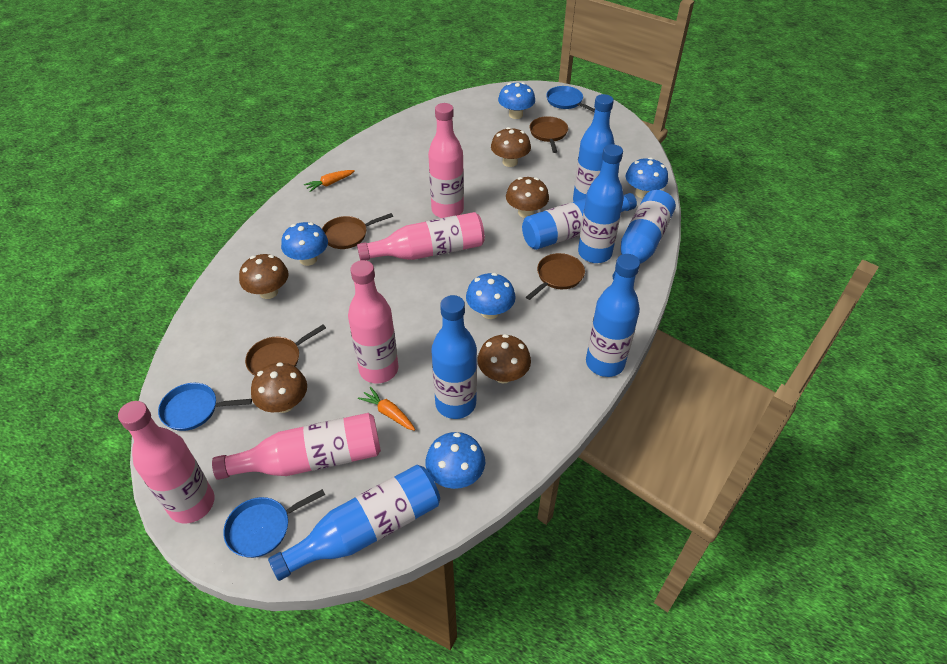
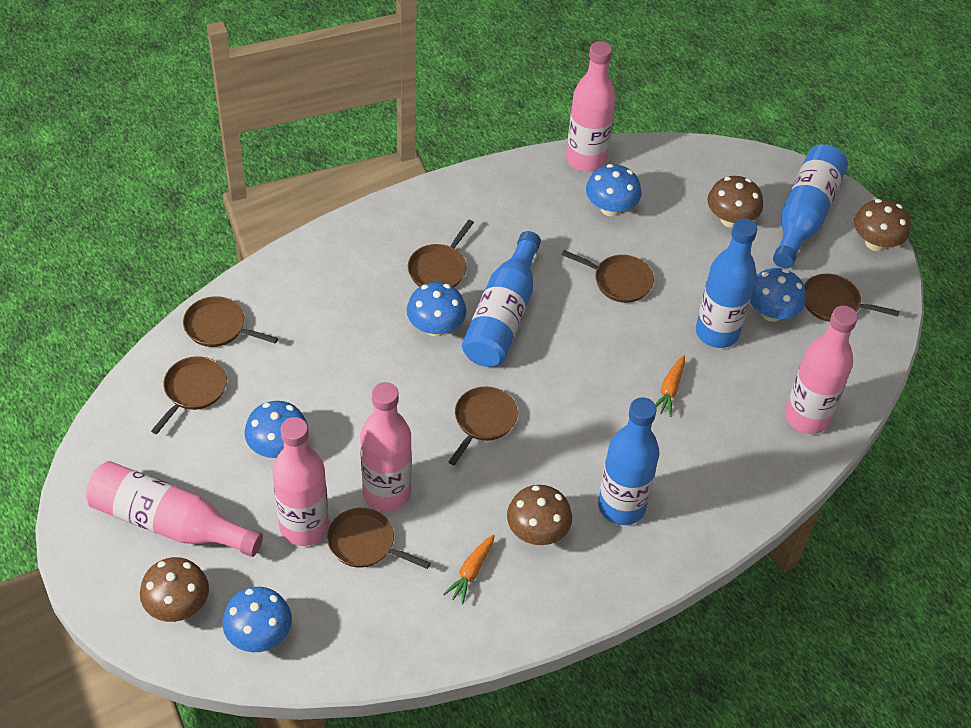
blue bottle: 7 -> 4
blue pan: 3 -> 0
brown mushroom: 5 -> 4
brown pan: 4 -> 7

